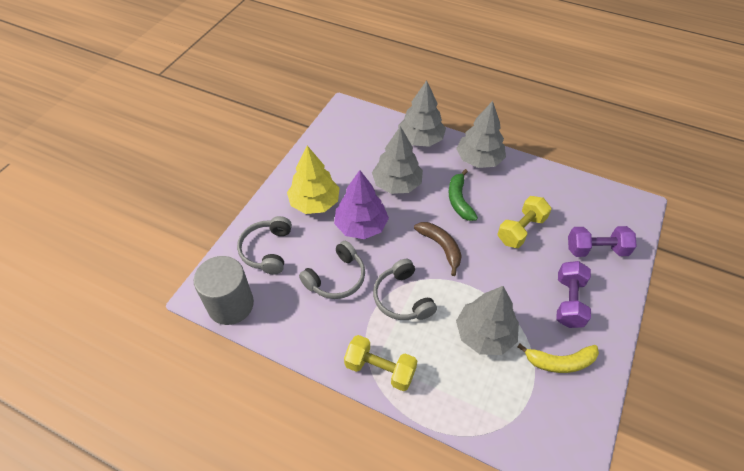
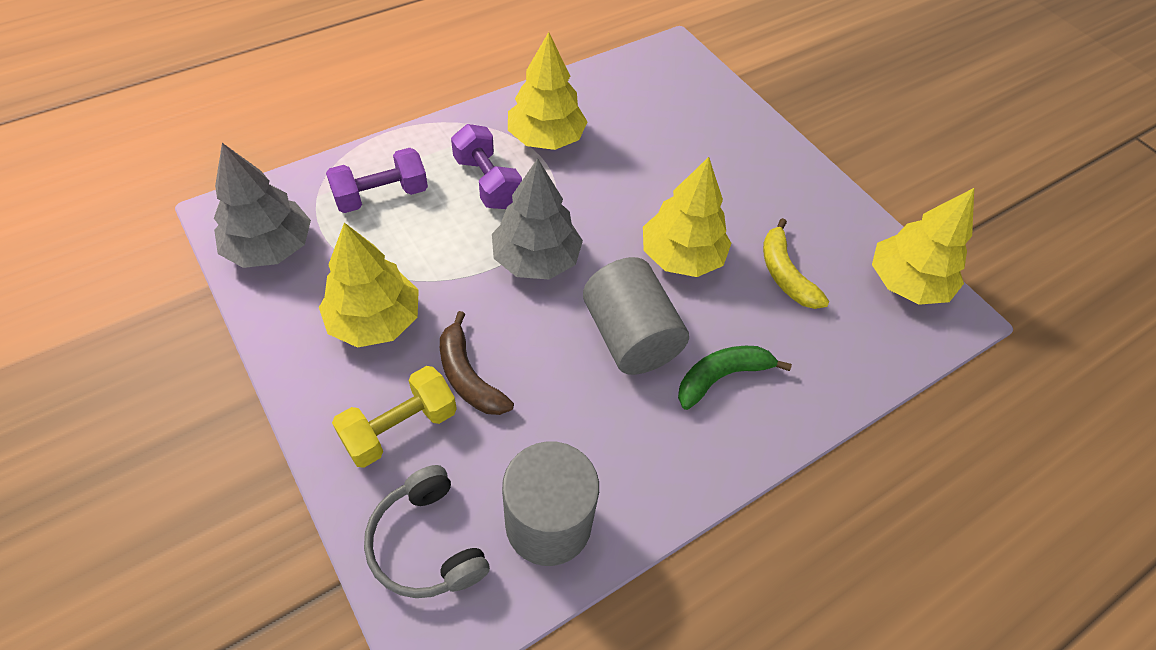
grey cylinder: 1 -> 2
grey headphones: 3 -> 1
grey tree: 4 -> 2
purple tree: 1 -> 0
yellow dumbbell: 2 -> 1
yellow tree: 1 -> 4

